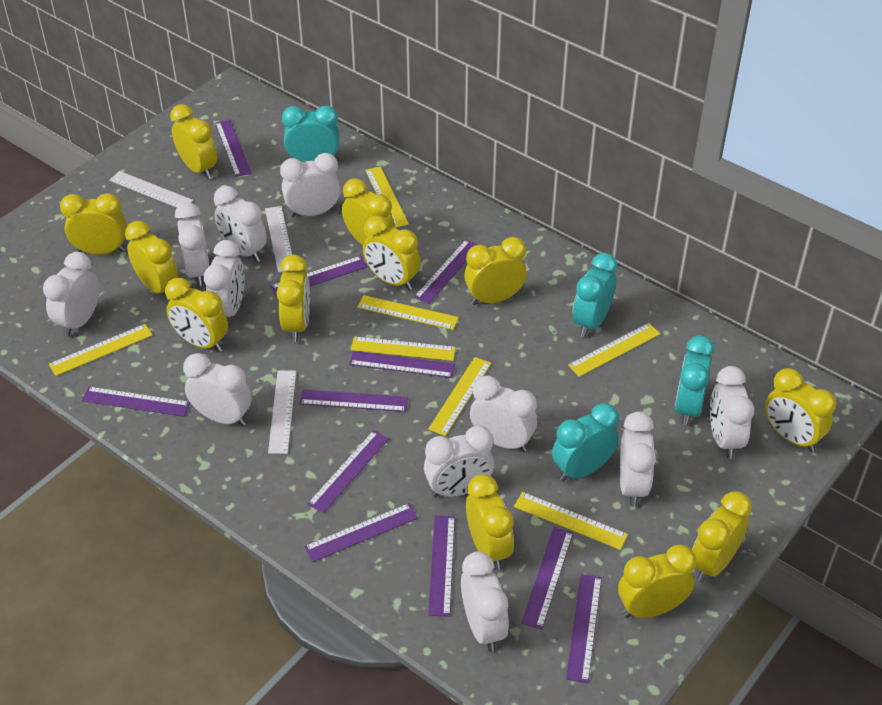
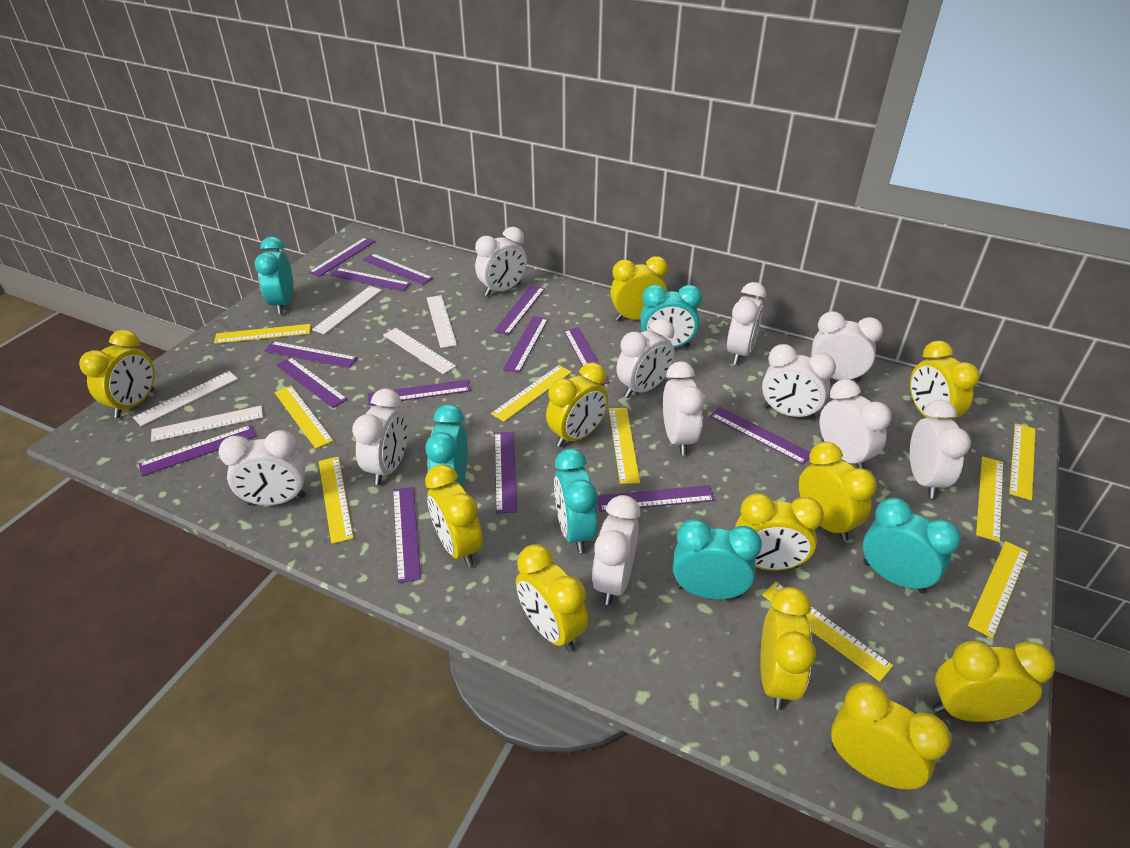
purple ruler: 11 -> 14
turquoise clock: 4 -> 6
white ruler: 3 -> 5
yellow clock: 12 -> 11
yellow ruler: 7 -> 9

